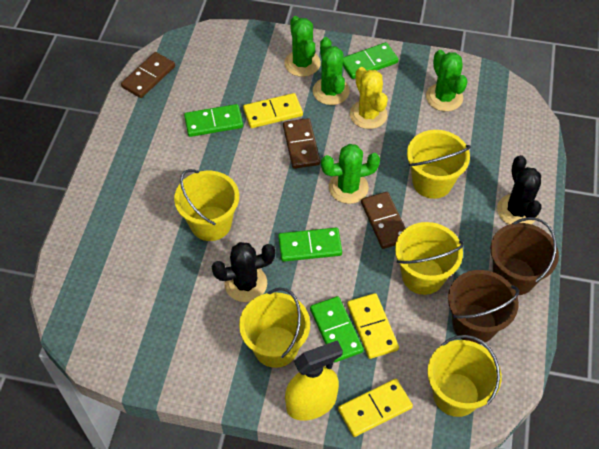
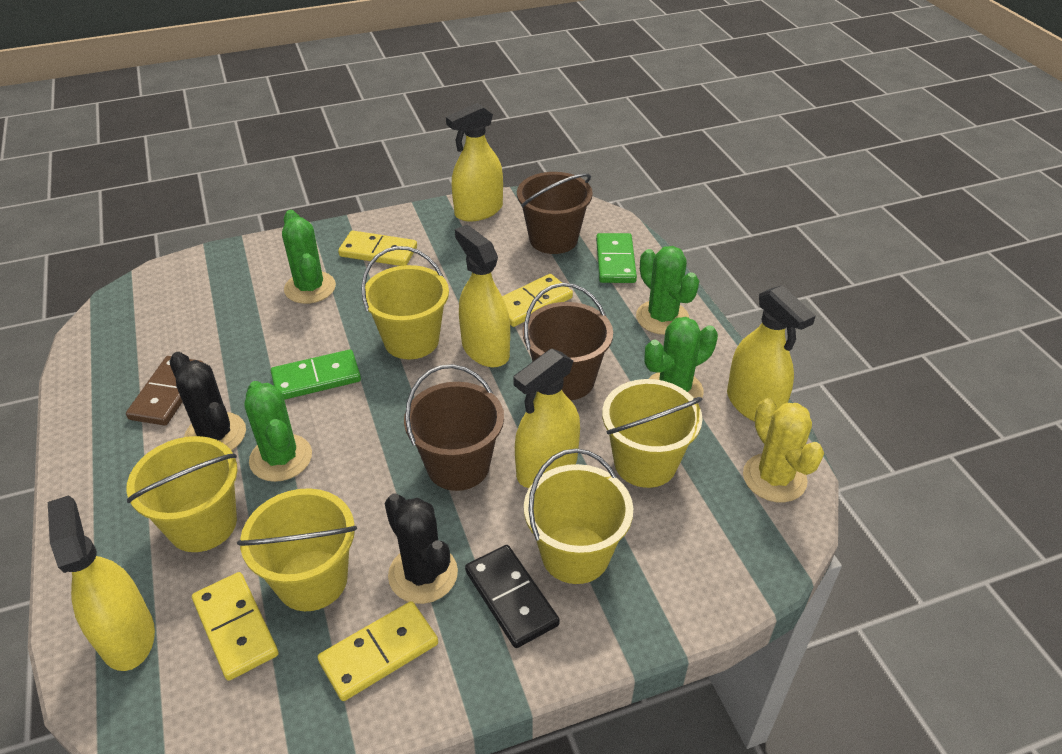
black domino: 0 -> 1
brown bucket: 2 -> 3
brown domino: 3 -> 1
green domino: 4 -> 2
yellow domino: 3 -> 4
yellow spray bottle: 1 -> 5

